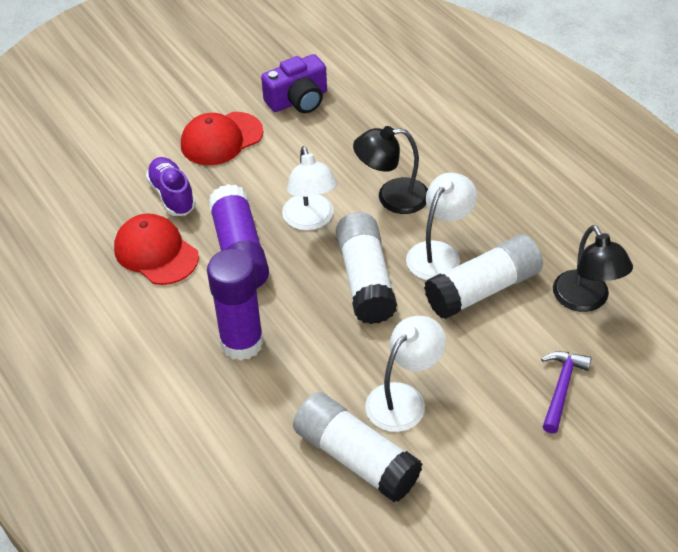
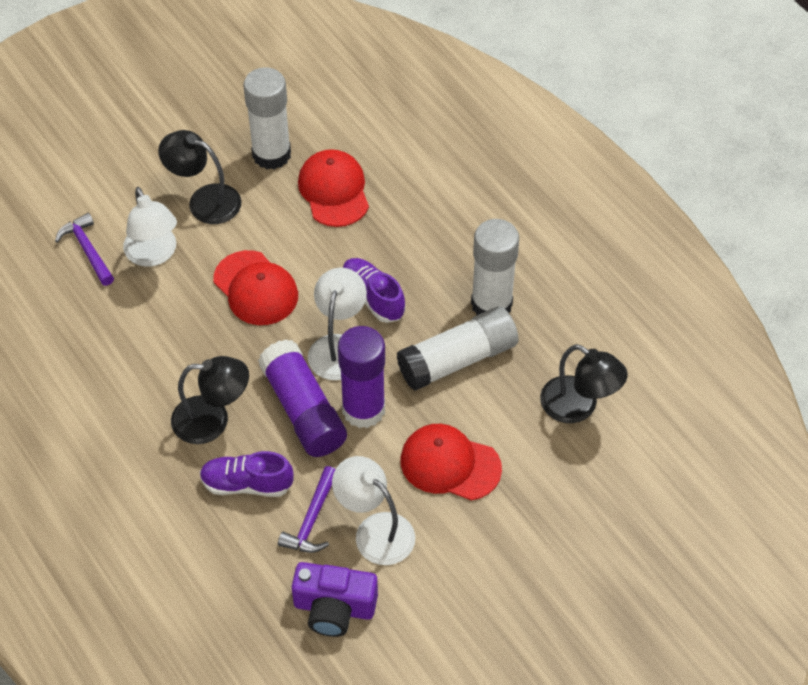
black lamp: 2 -> 3
purple hammer: 1 -> 2
purple shoe: 1 -> 2
red cap: 2 -> 3

